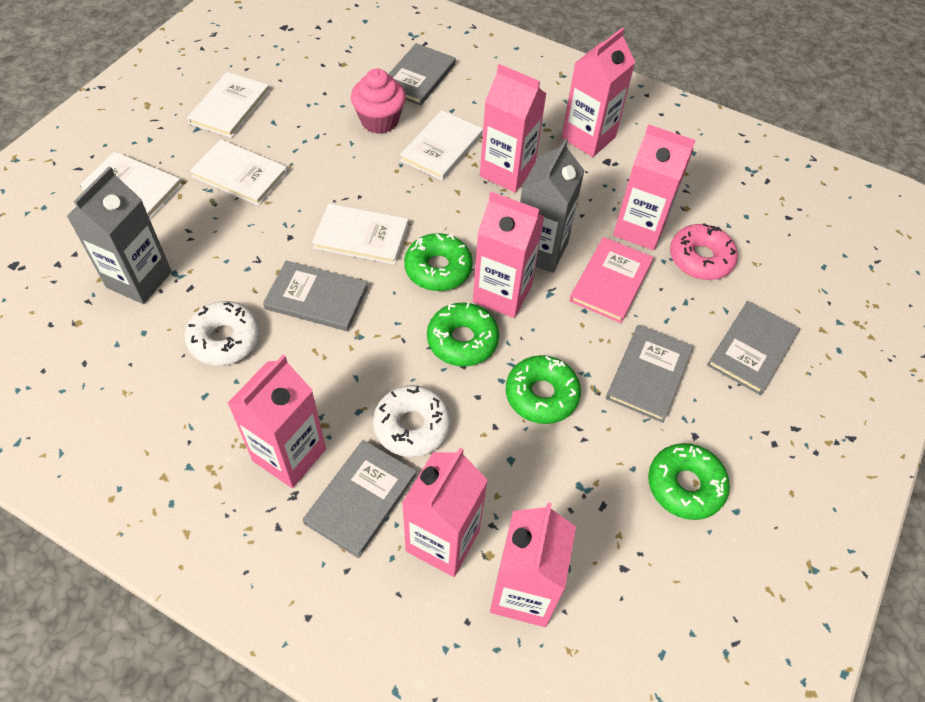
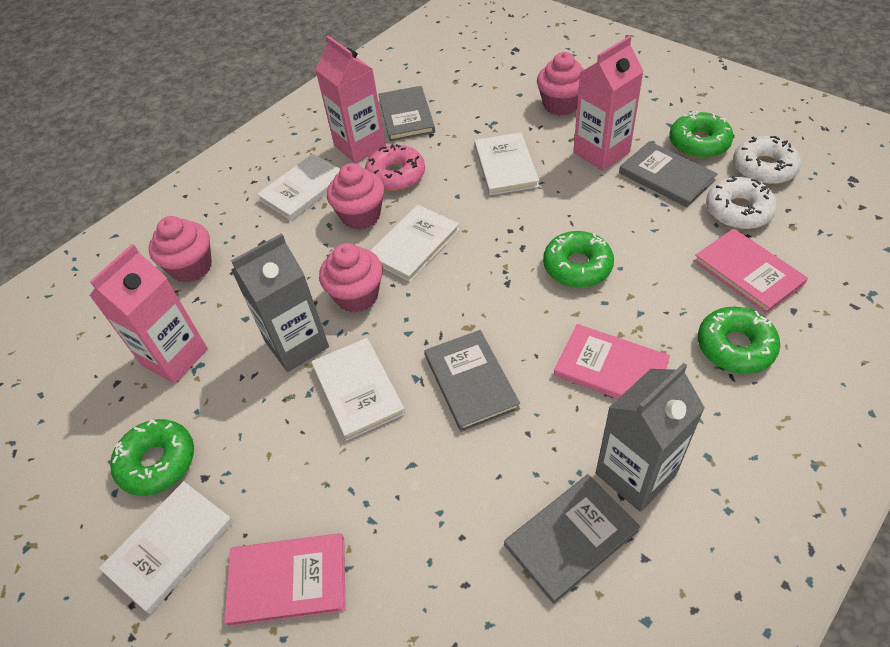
grey book: 5 -> 4
pink book: 1 -> 3
pink carton: 7 -> 3
pink cupcake: 1 -> 4

